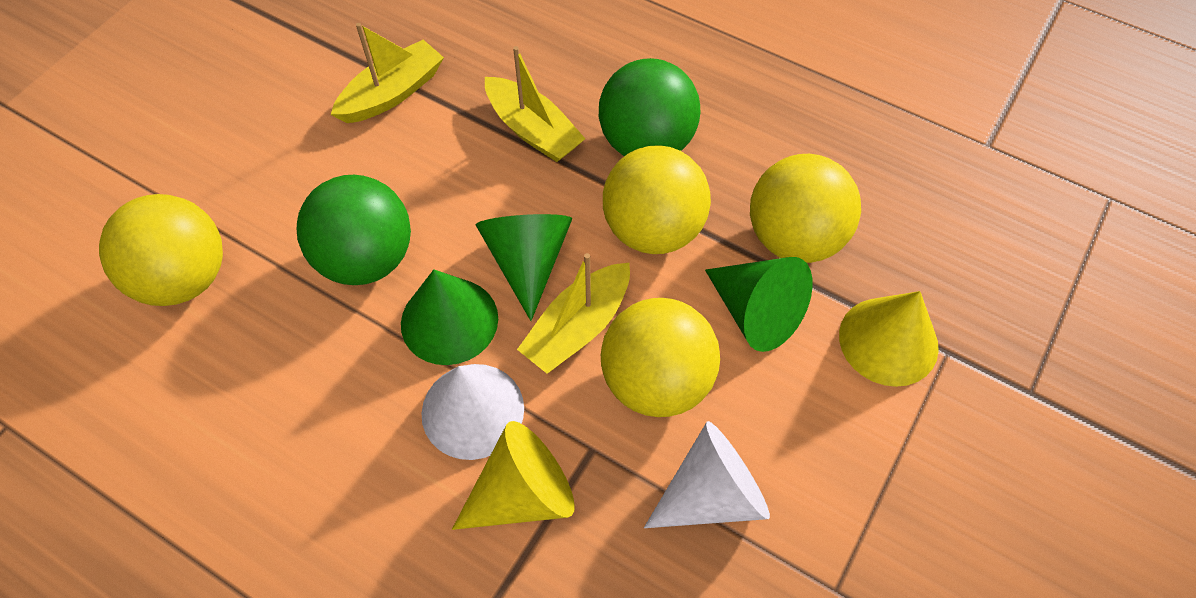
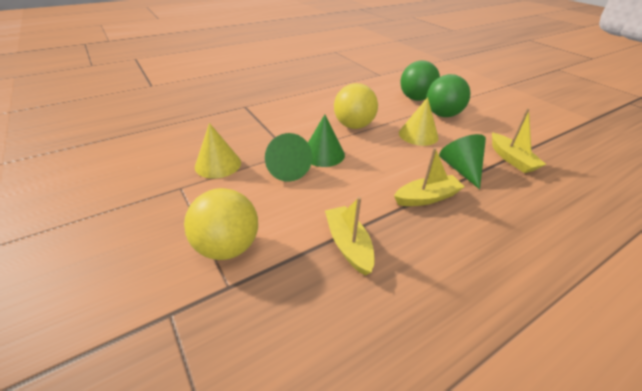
white cone: 2 -> 0
yellow ball: 4 -> 2

